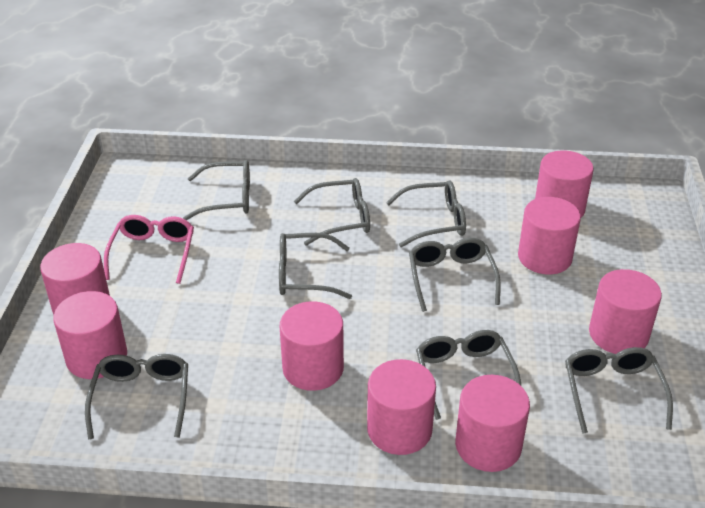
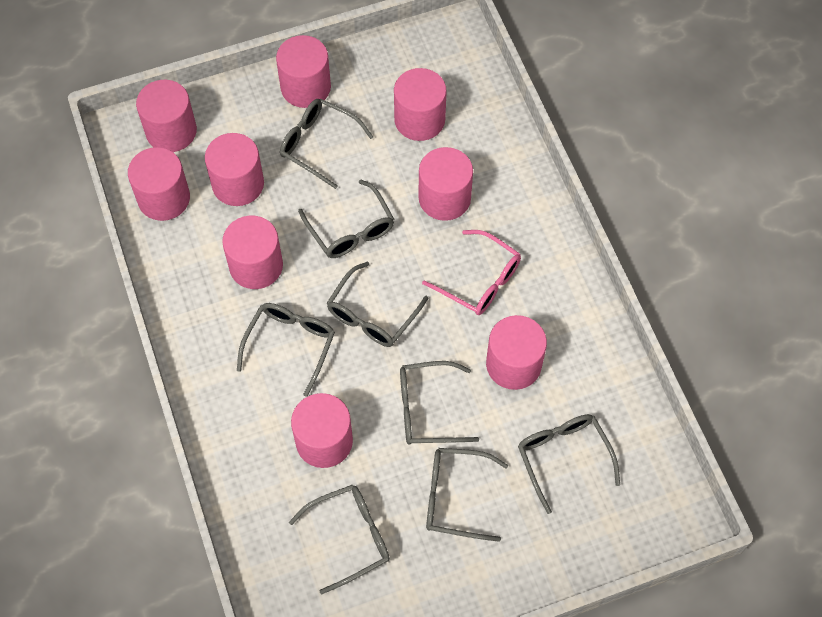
pink cylinder: 8 -> 9

